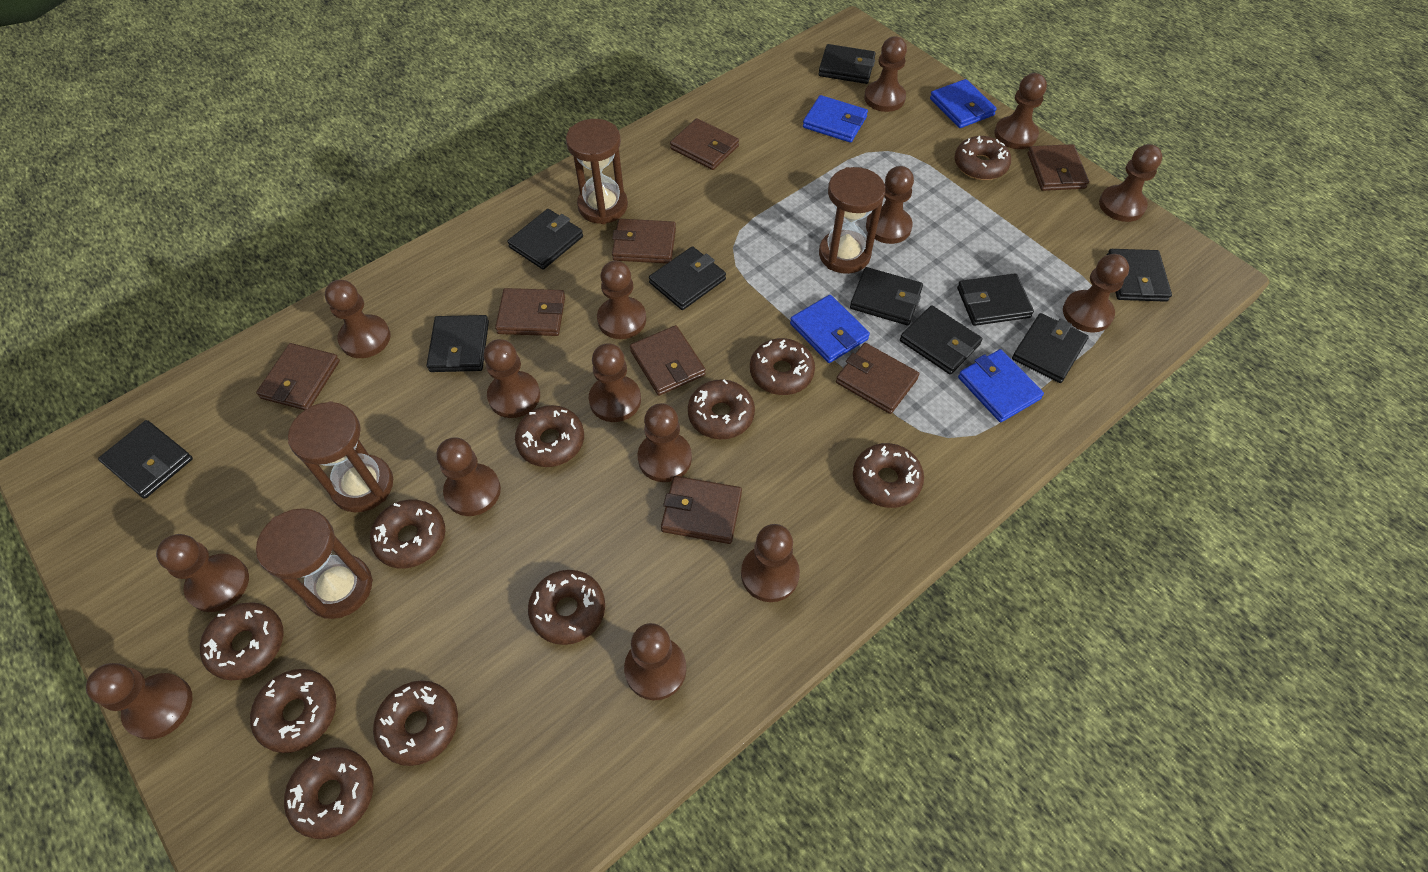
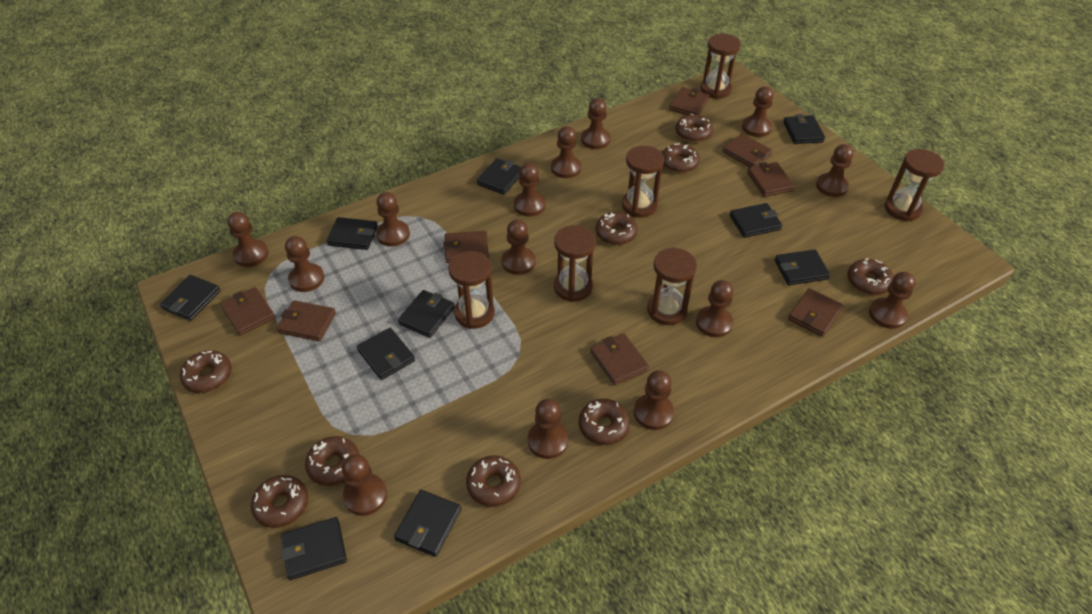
blue wallet: 4 -> 0
brown donut: 11 -> 9
brown hourglass: 4 -> 6
brown pawn: 15 -> 14

